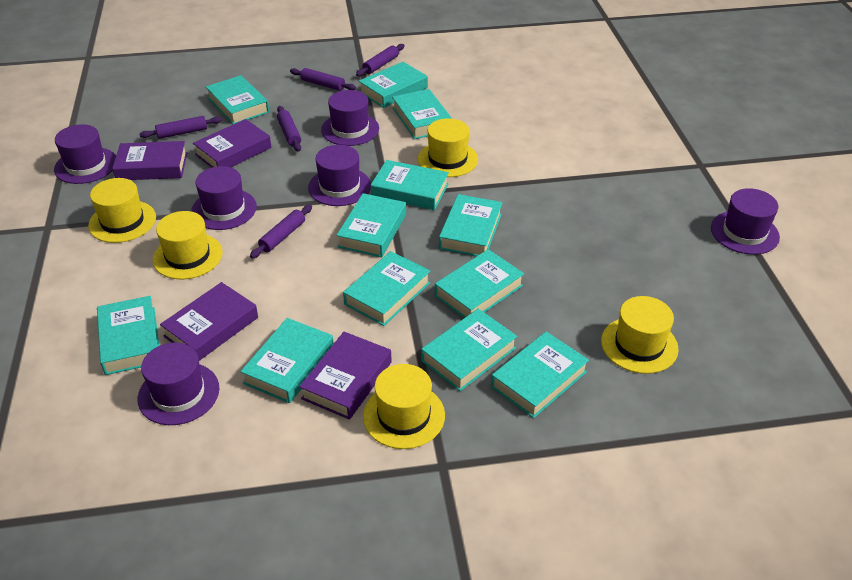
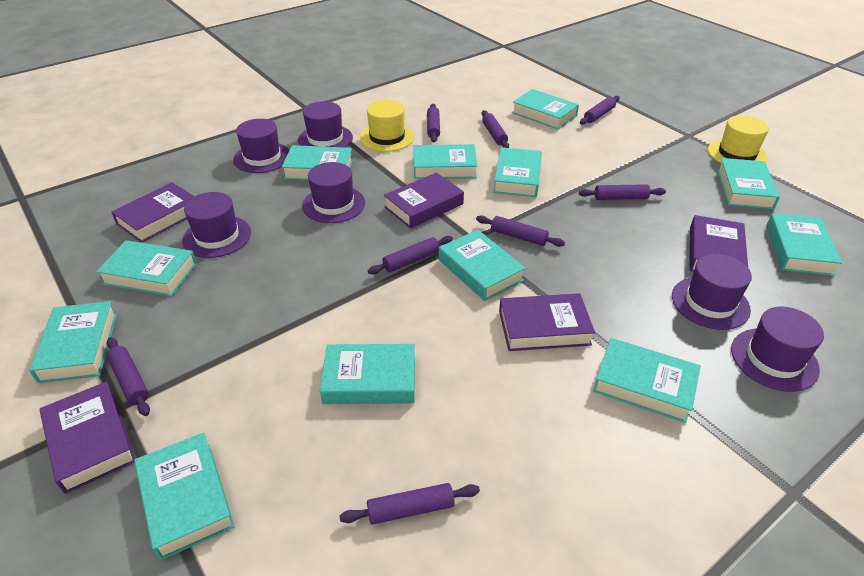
purple book: 4 -> 5
purple rolling pin: 5 -> 8
yellow hat: 5 -> 2

